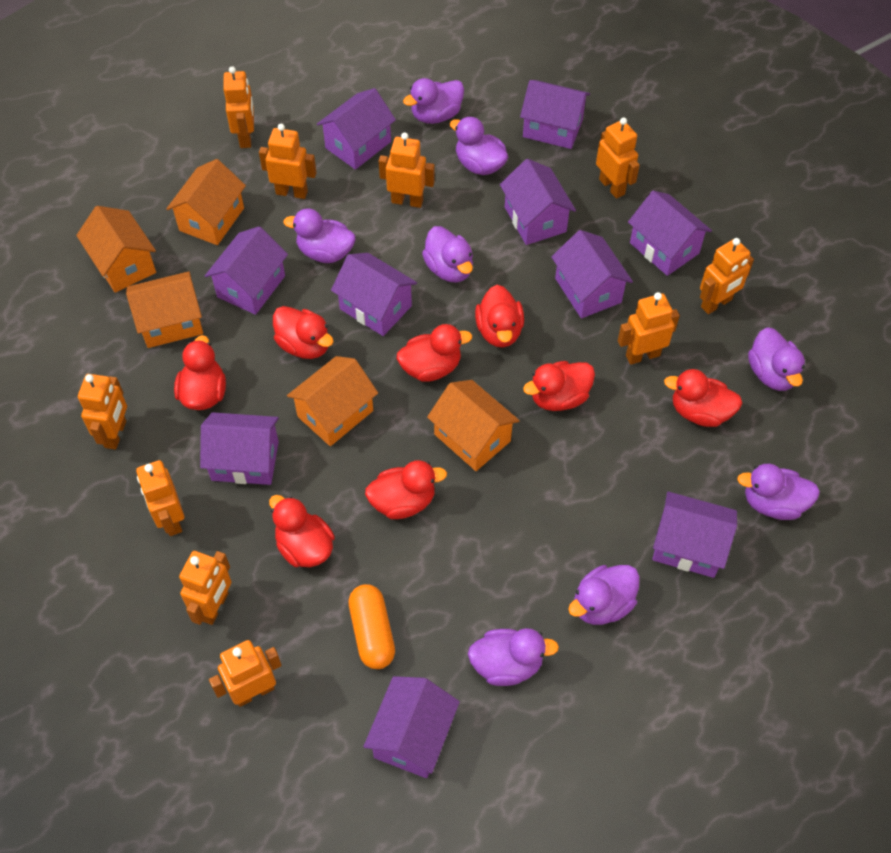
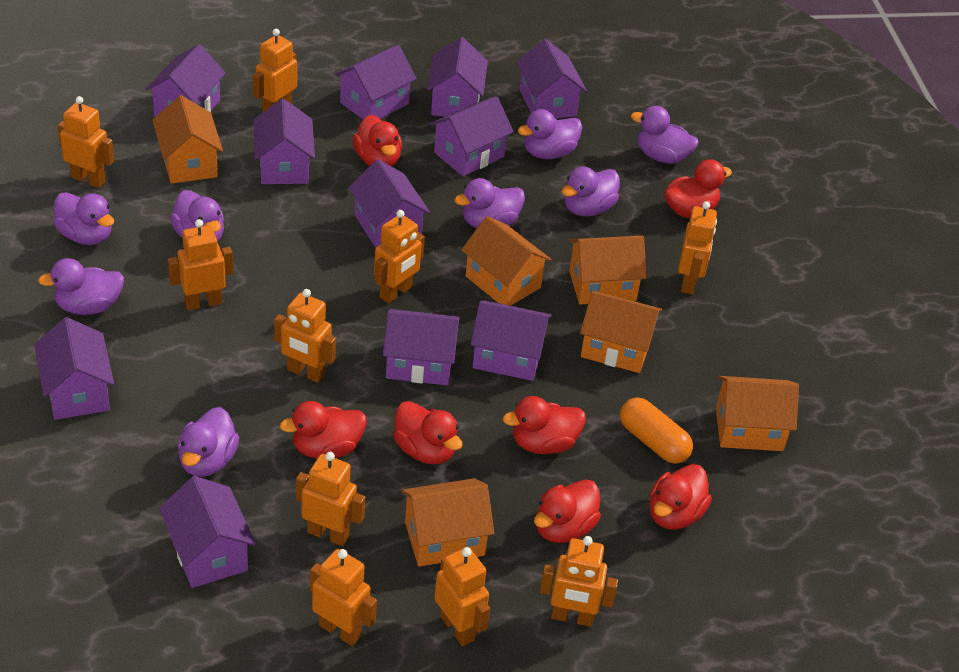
orange house: 5 -> 6
purple house: 10 -> 11
red duck: 8 -> 7

